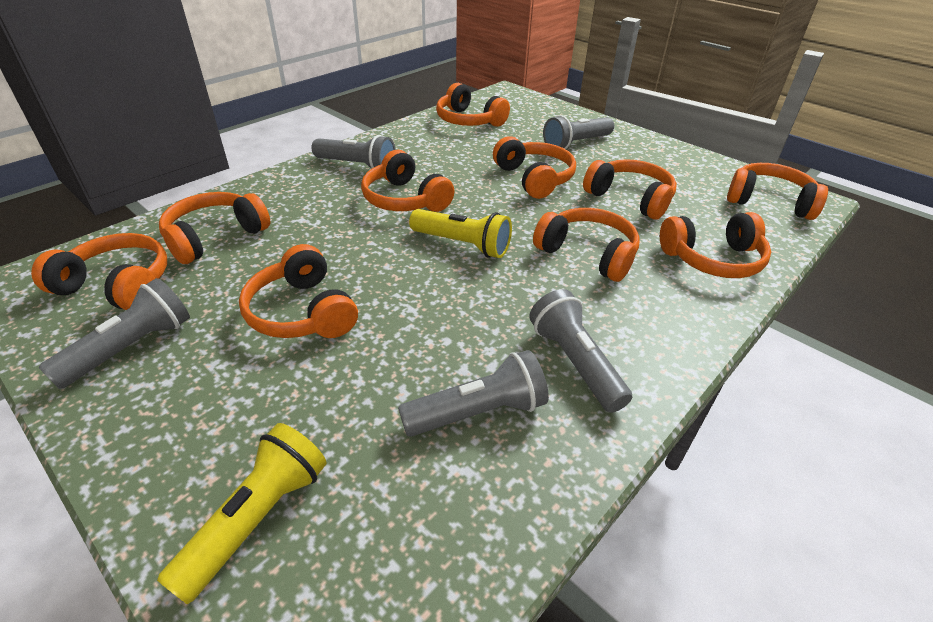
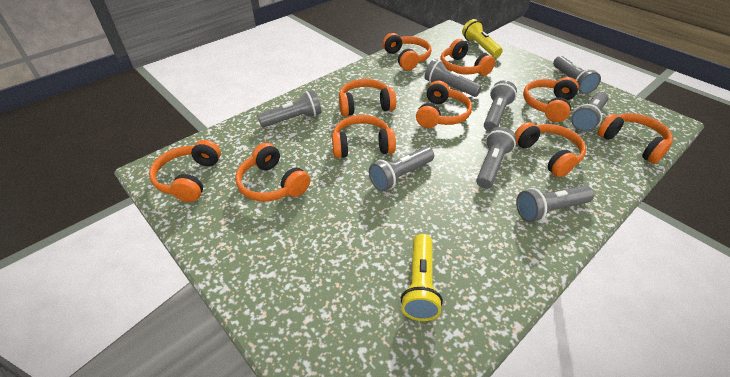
grey flashlight: 5 -> 8

